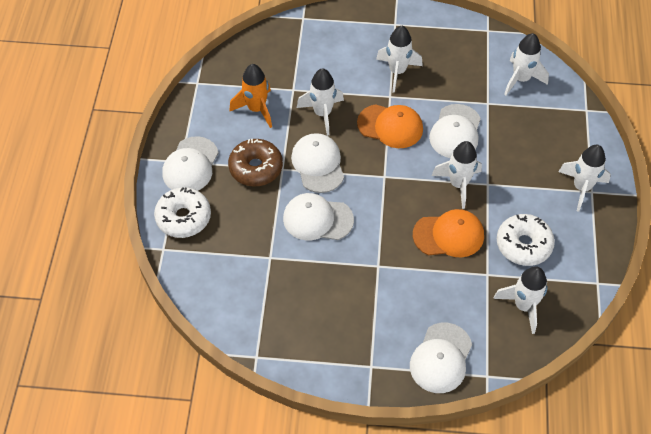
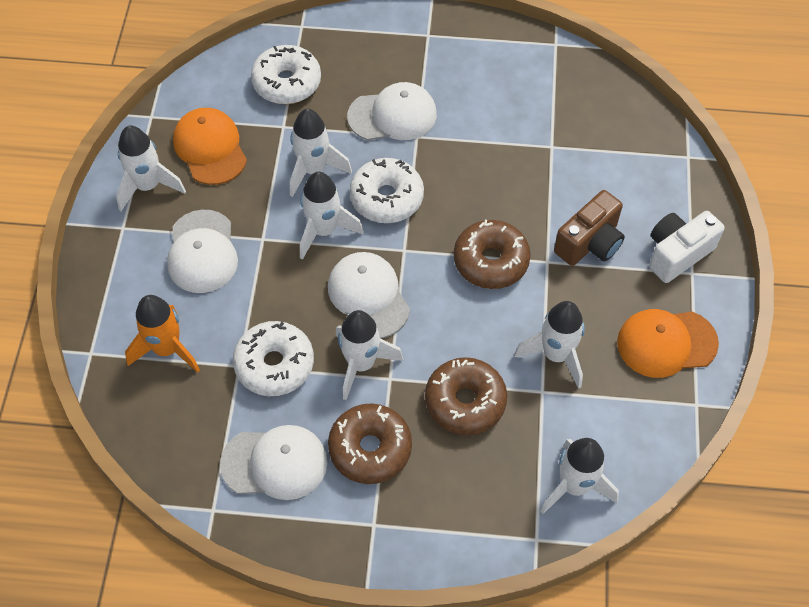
brown camera: 0 -> 1
brown donut: 1 -> 3
white camera: 0 -> 1
white cap: 5 -> 4
white donut: 2 -> 3

